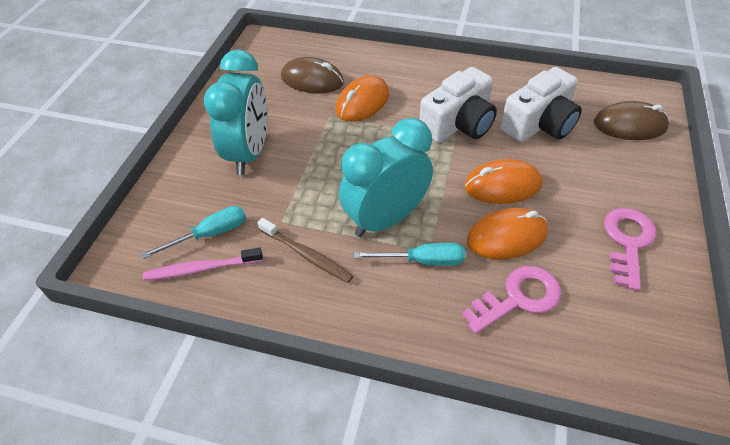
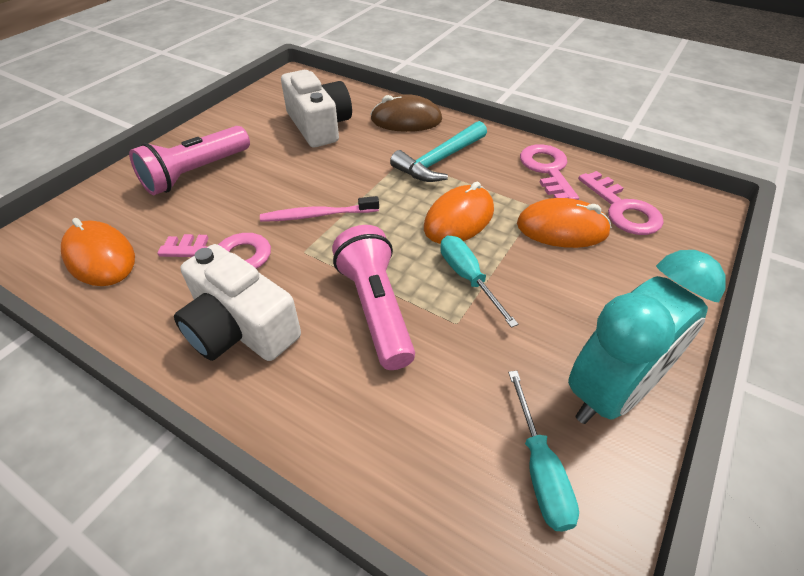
brown mouse: 2 -> 1
brown toothbrush: 1 -> 0
pink flashlight: 0 -> 2
pink key: 2 -> 3
turquoise clock: 2 -> 1
turquoise hammer: 0 -> 1

